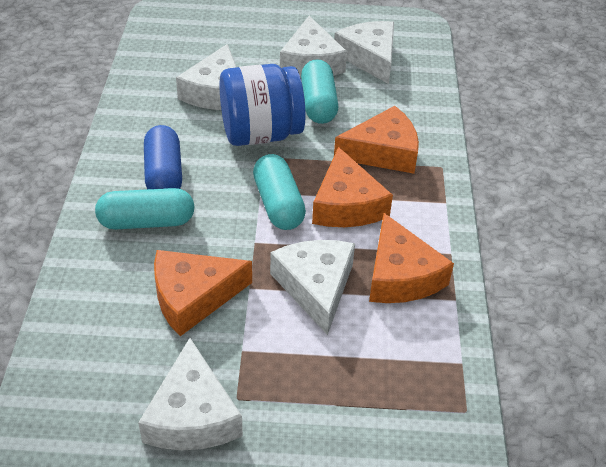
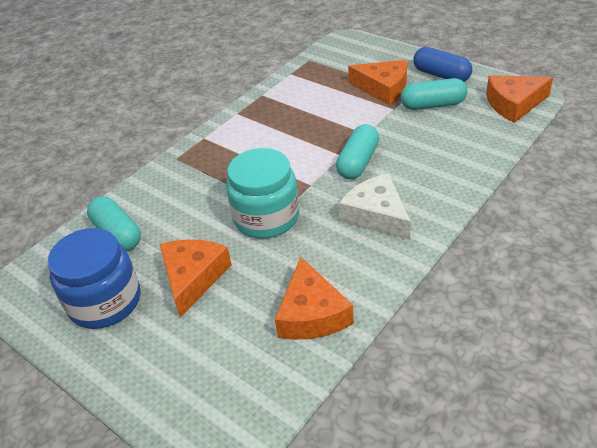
turquoise jar: 0 -> 1
white cheese: 5 -> 1

